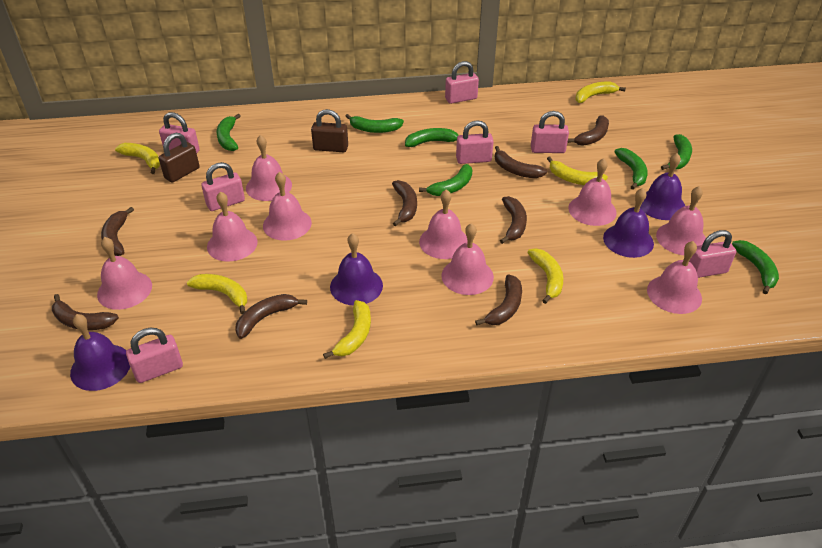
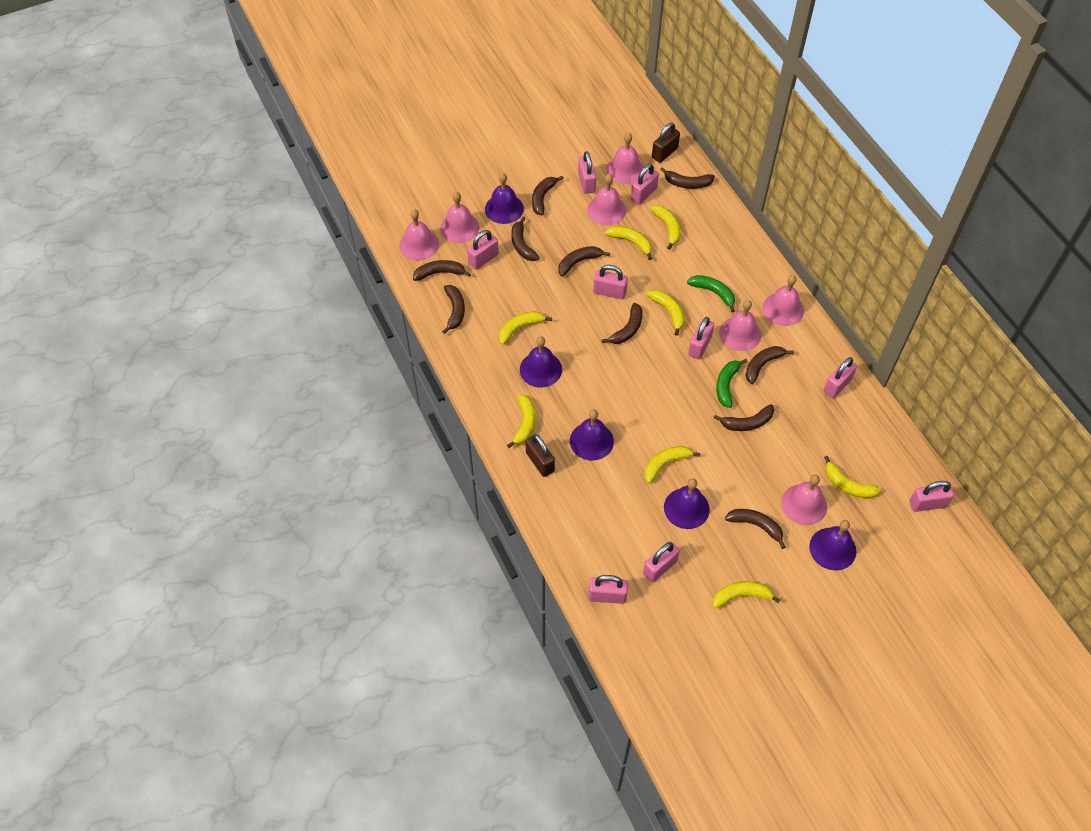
brown banana: 8 -> 10
green banana: 7 -> 2
pink bell: 9 -> 7
pink padlock: 7 -> 9
purple bell: 4 -> 5
yellow banana: 6 -> 8

